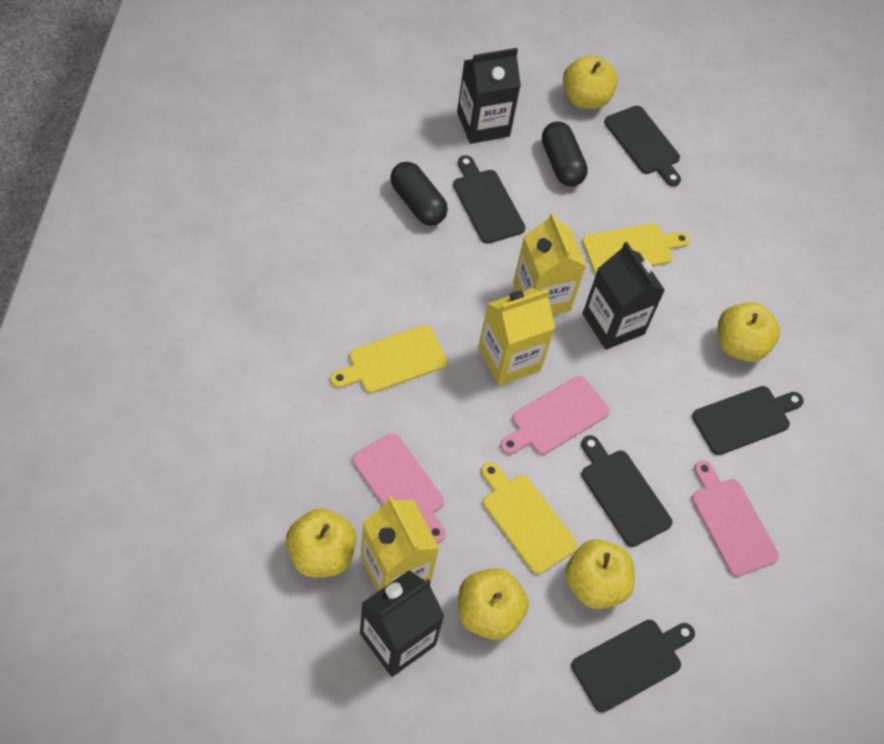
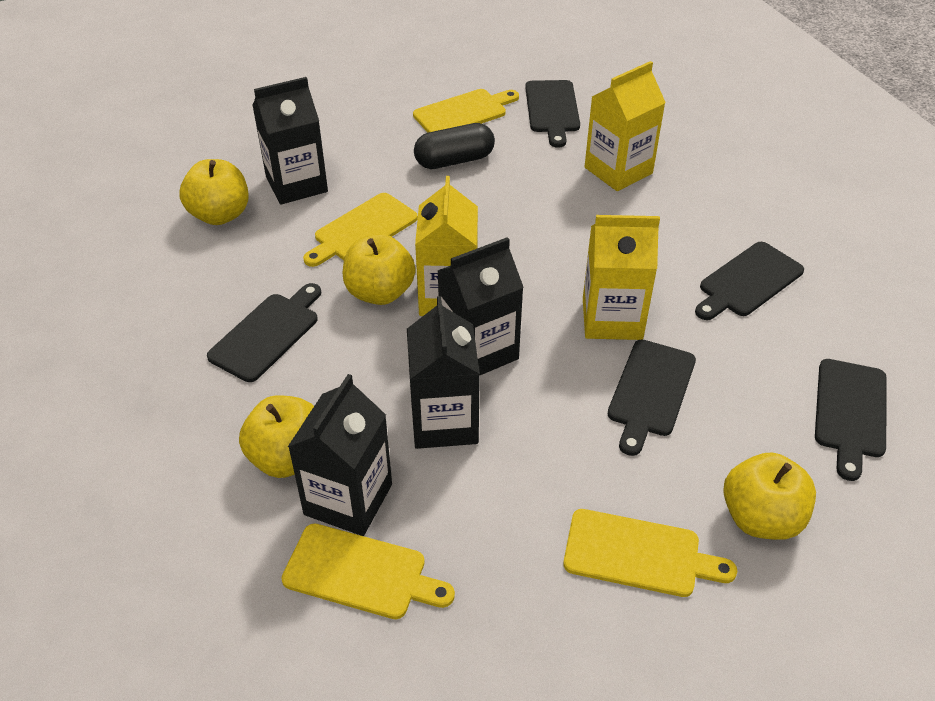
black capsule: 2 -> 1
black carton: 3 -> 4
pink cutting board: 3 -> 0
yellow apple: 5 -> 4
yellow cutting board: 3 -> 4

